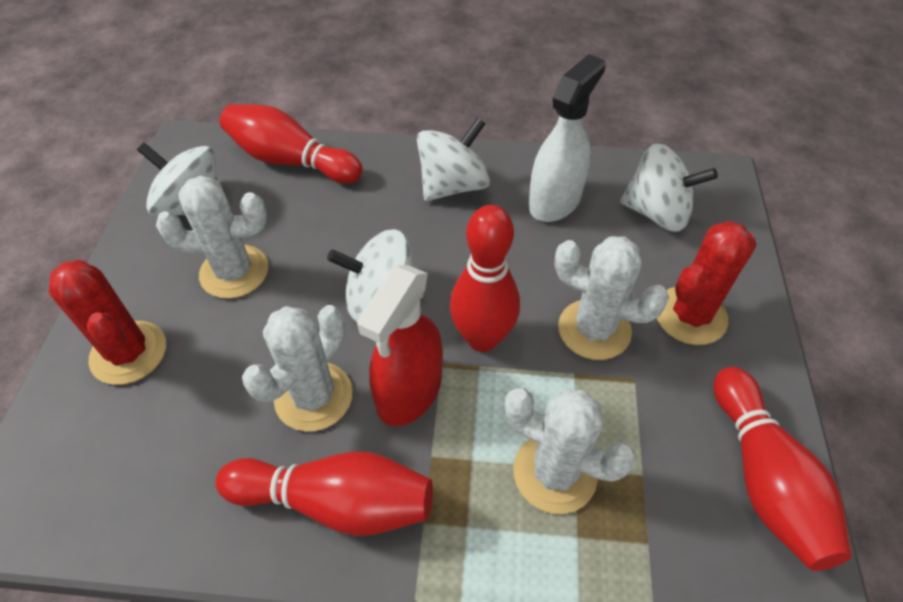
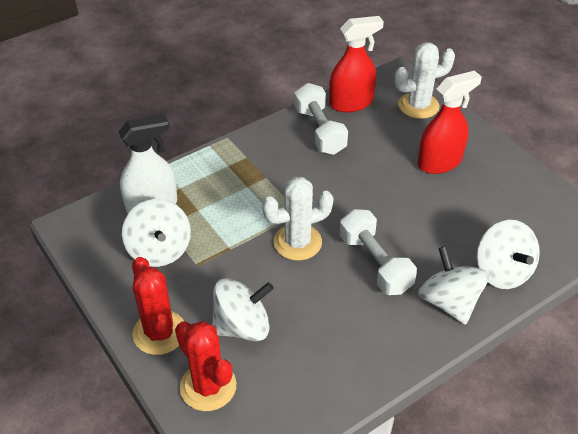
red bowling pin: 4 -> 0
red spray bottle: 1 -> 2
white cactus: 4 -> 2
white dumbbell: 0 -> 2

